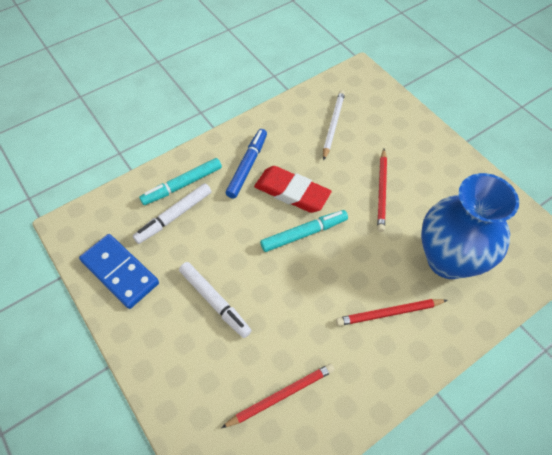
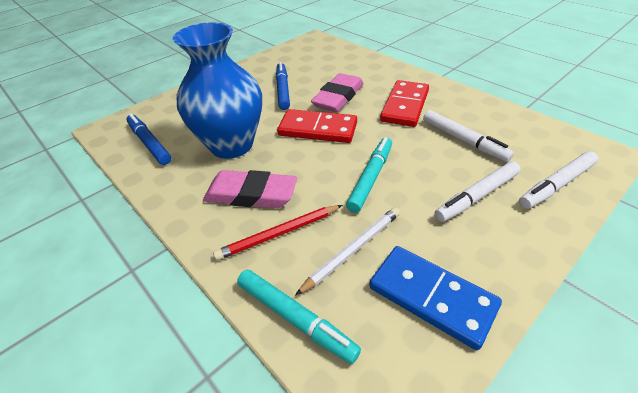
blue marker: 1 -> 2
pink eraser: 0 -> 2
red domino: 0 -> 2
red eraser: 1 -> 0
red pencil: 3 -> 1
white marker: 2 -> 3

